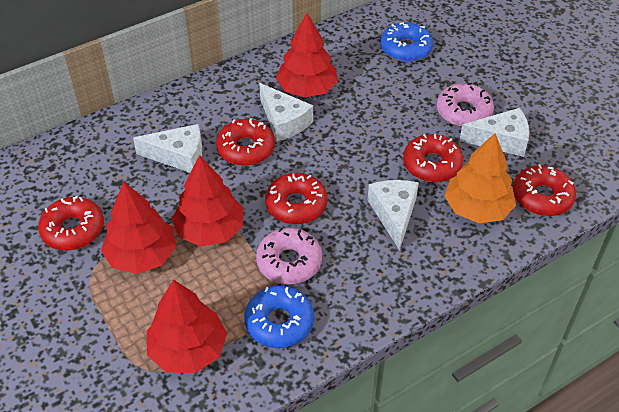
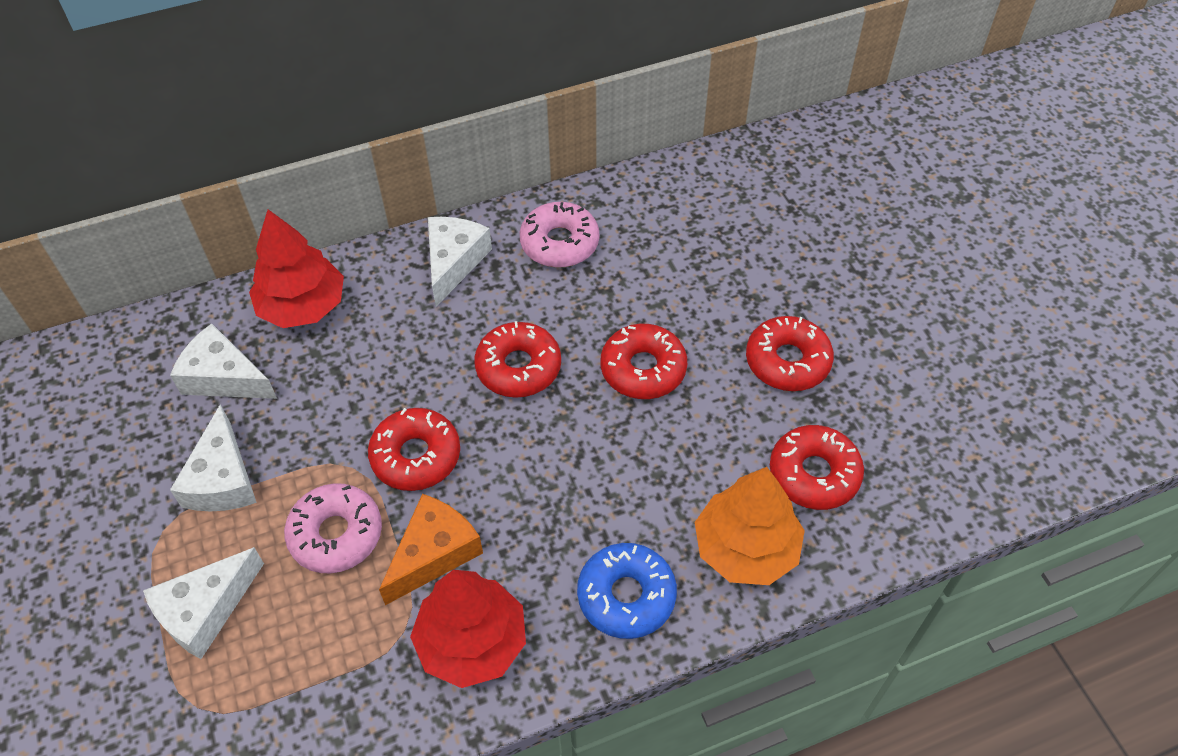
blue donut: 2 -> 1
orange cheese: 0 -> 1
red tree: 4 -> 2

